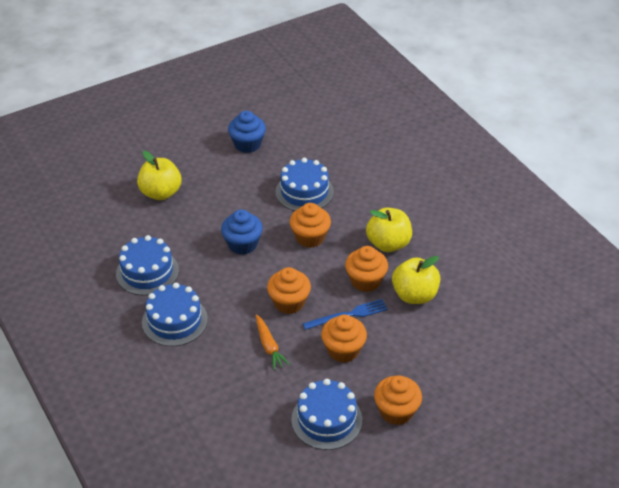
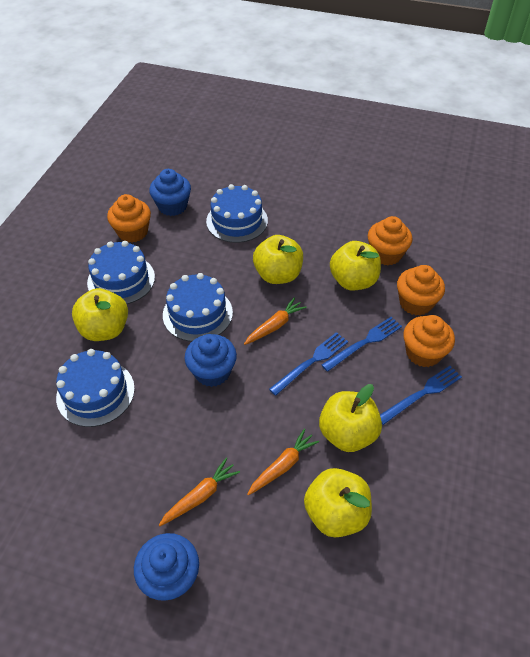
blue cupcake: 2 -> 3
blue fork: 1 -> 3
orange carrot: 1 -> 3
orange cupcake: 5 -> 4
yellow apple: 3 -> 5

